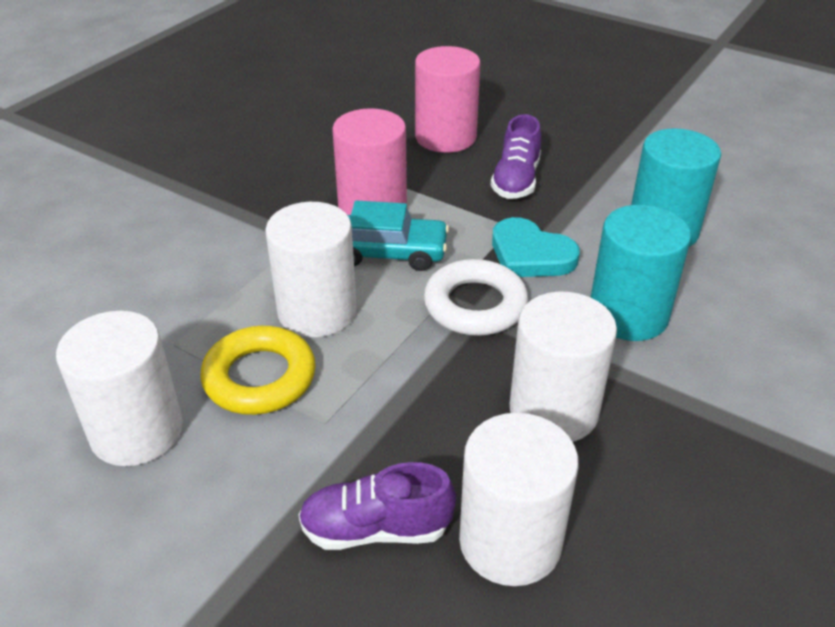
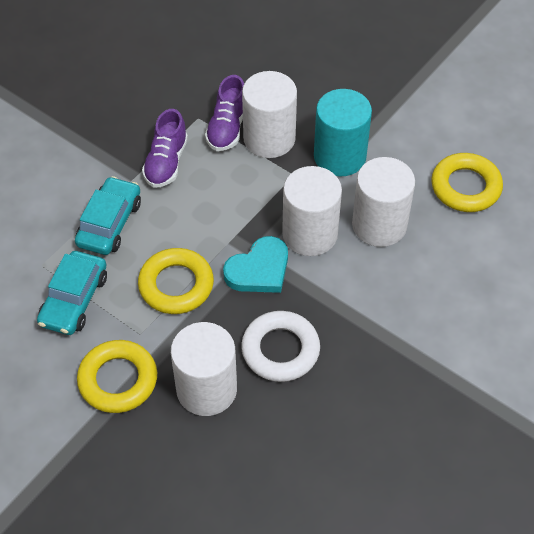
pink cylinder: 2 -> 0
turquoise car: 1 -> 2
turquoise cylinder: 2 -> 1
yellow ring: 1 -> 3

